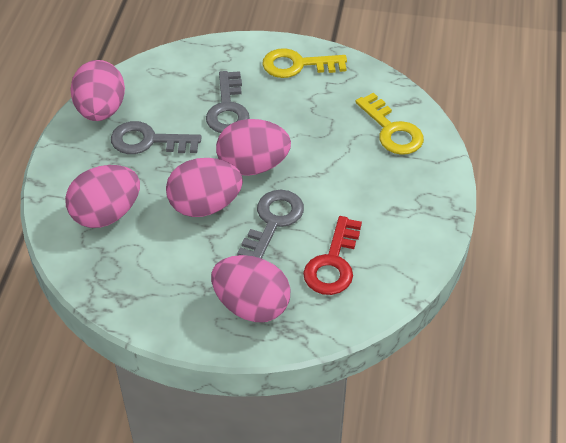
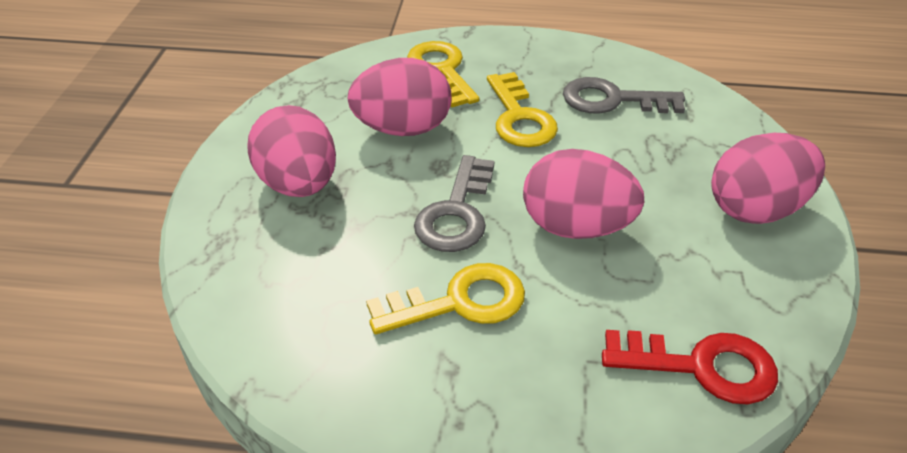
grey key: 3 -> 2
pink egg: 5 -> 4
yellow key: 2 -> 3

